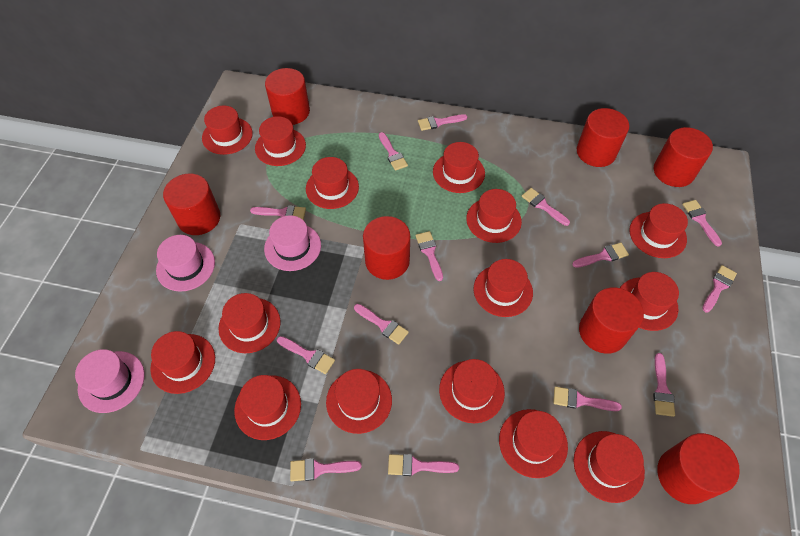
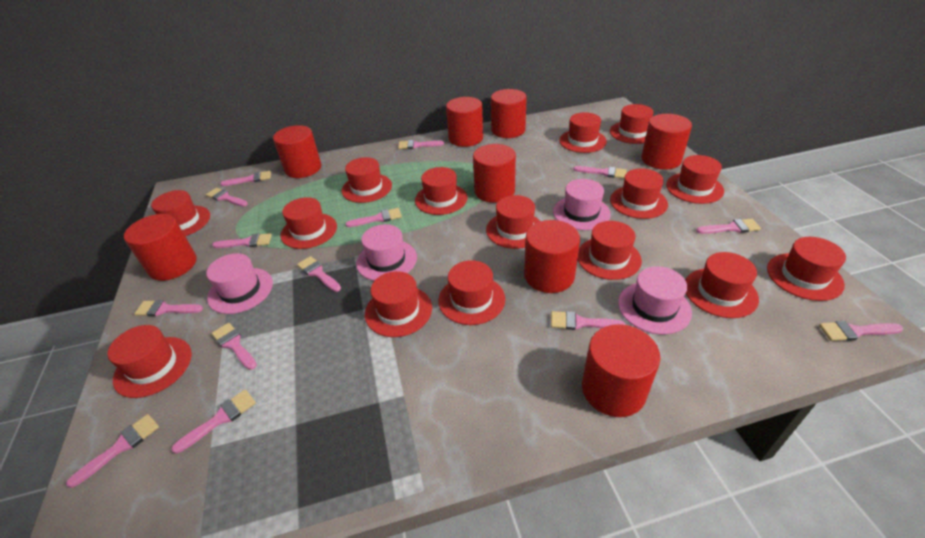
pink hat: 3 -> 4
red cylinder: 7 -> 8

